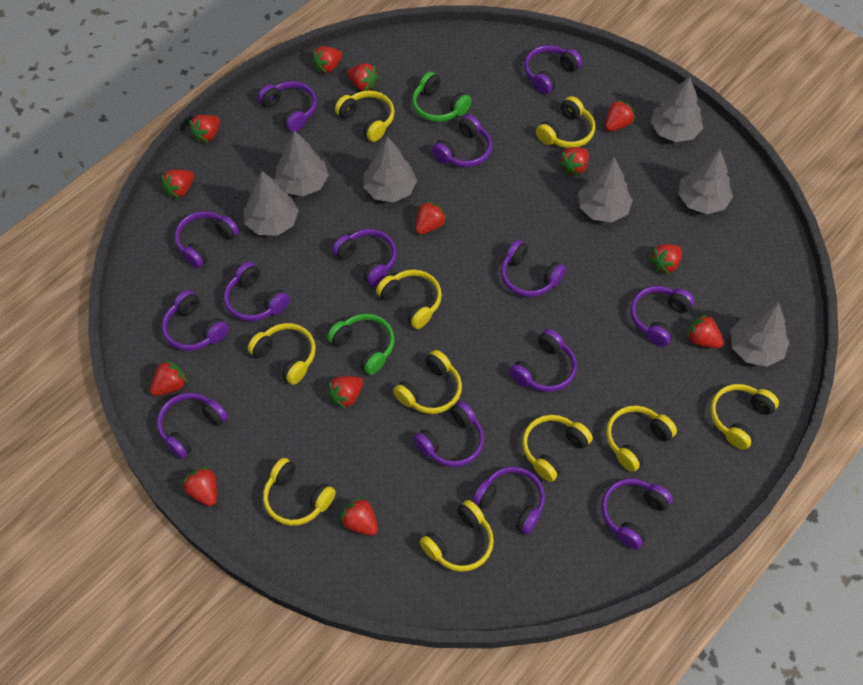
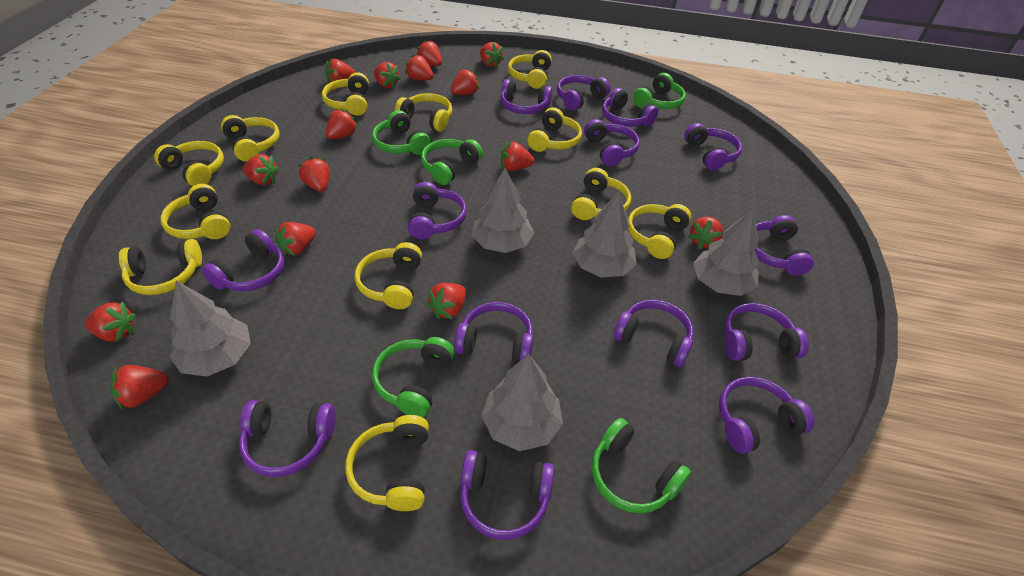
green headphones: 2 -> 5
grey tree: 7 -> 5
red strawberry: 13 -> 15
yellow headphones: 10 -> 12

